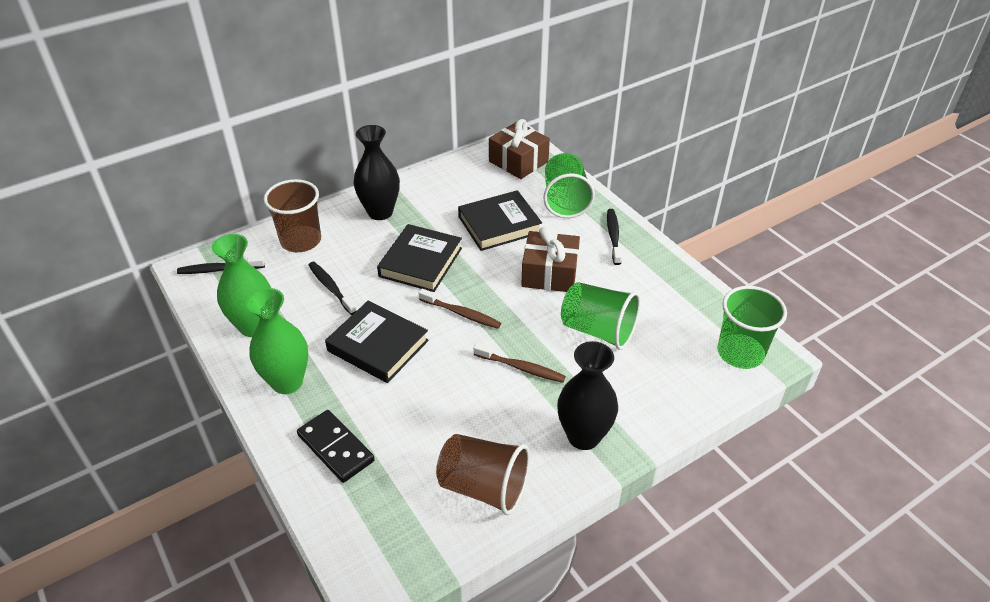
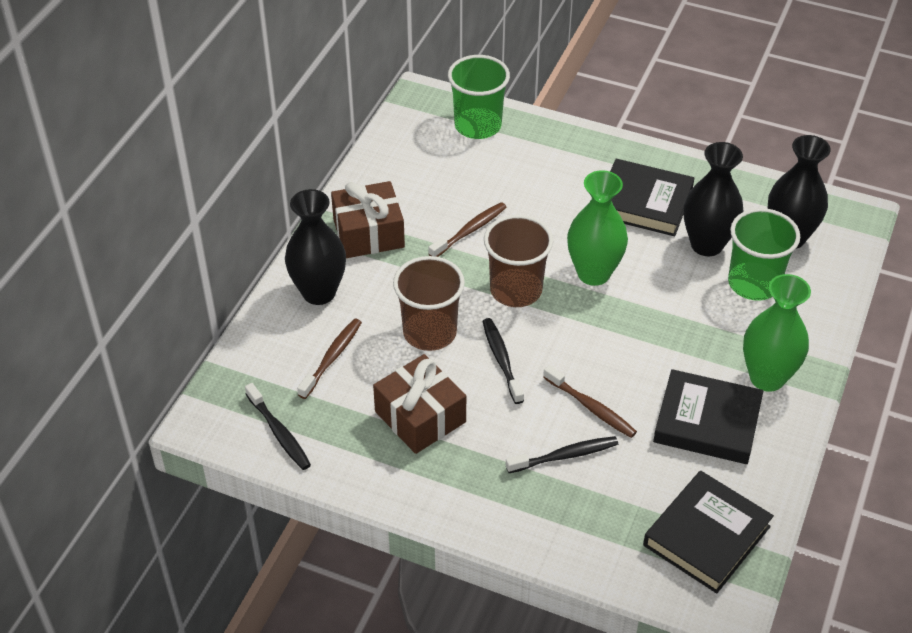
black domino: 1 -> 0
black vase: 2 -> 3
brown toothbrush: 2 -> 3
green cup: 3 -> 2

